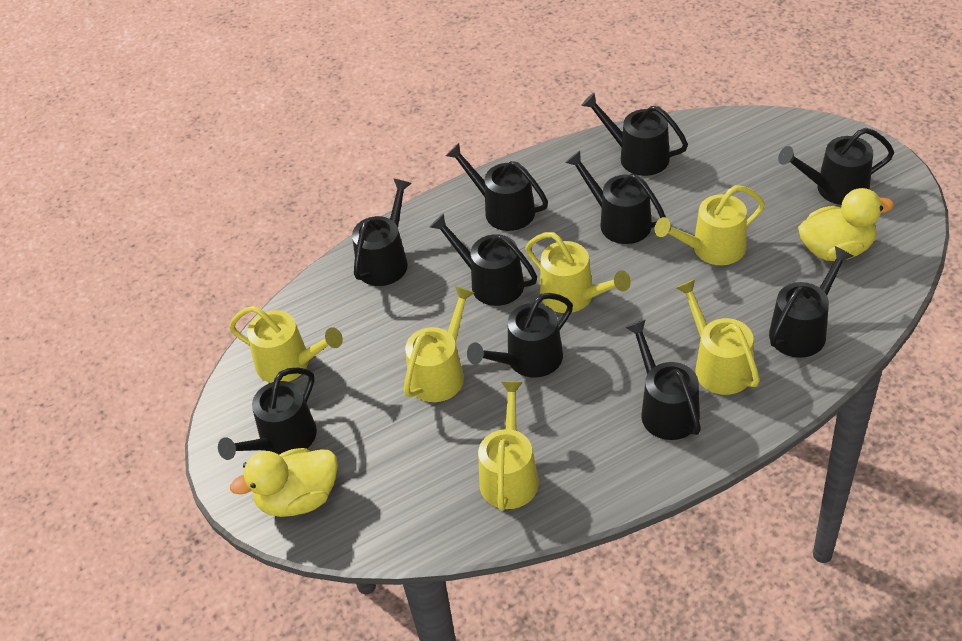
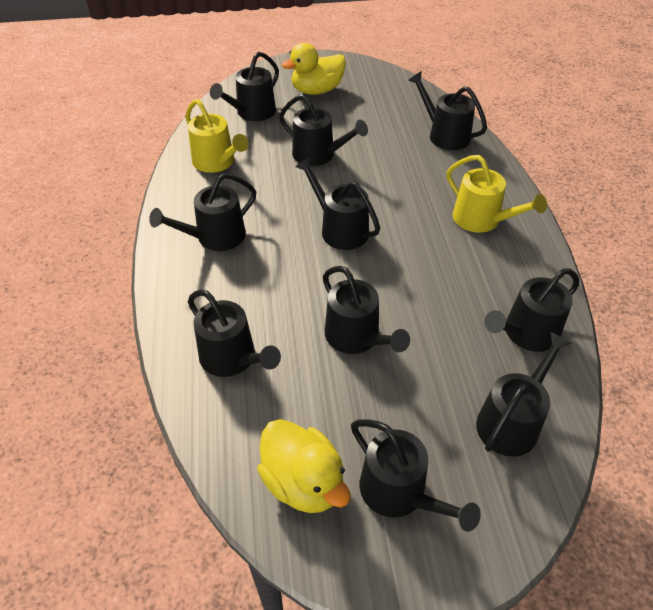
yellow watering can: 6 -> 2

